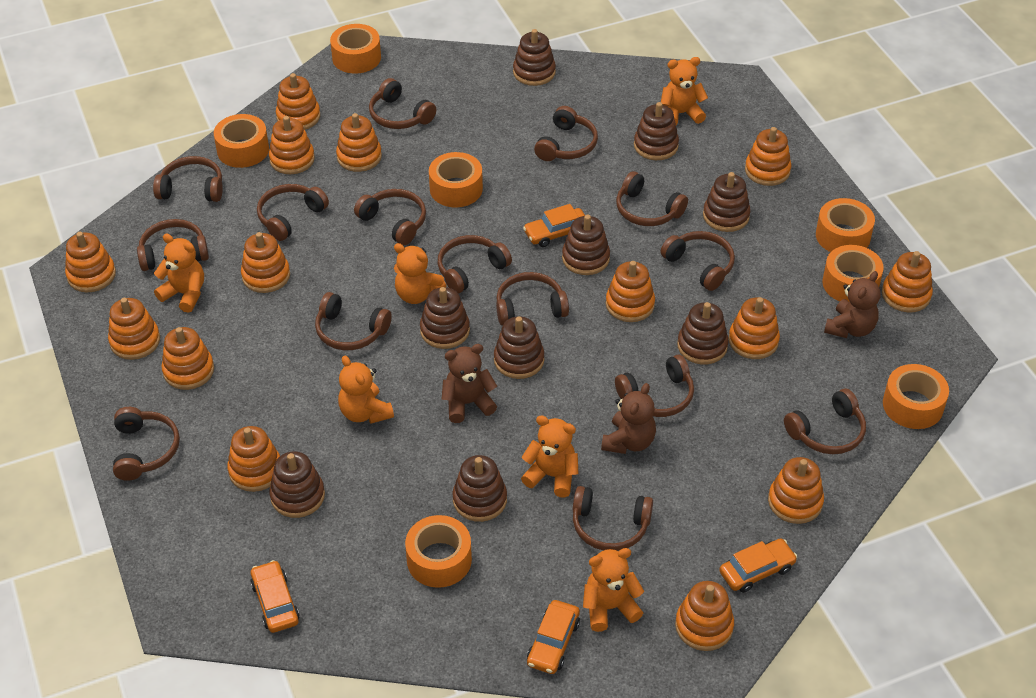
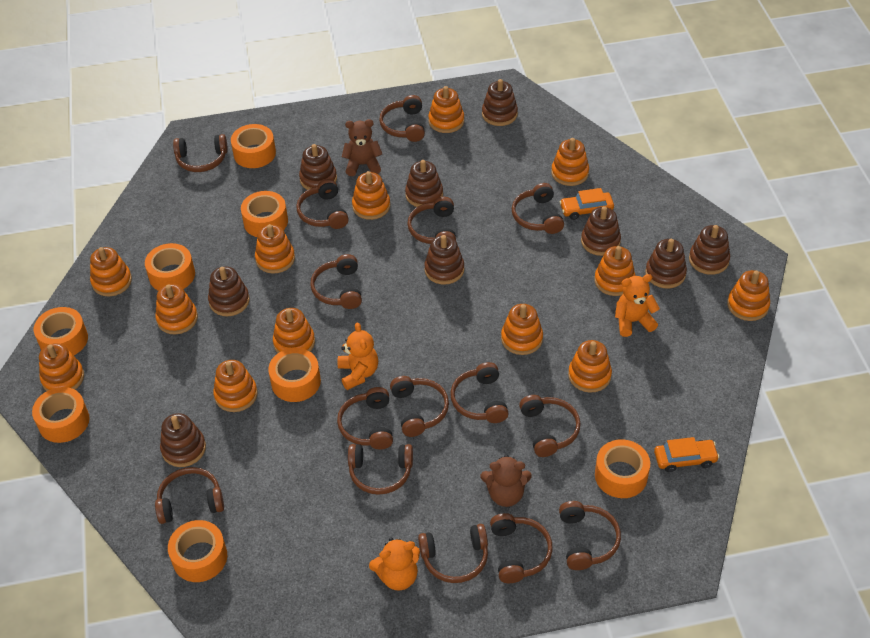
brown teddy bear: 3 -> 2
orange car: 4 -> 2
orange stacking toy: 14 -> 13
orange tape: 7 -> 8
orange teddy bear: 6 -> 3

